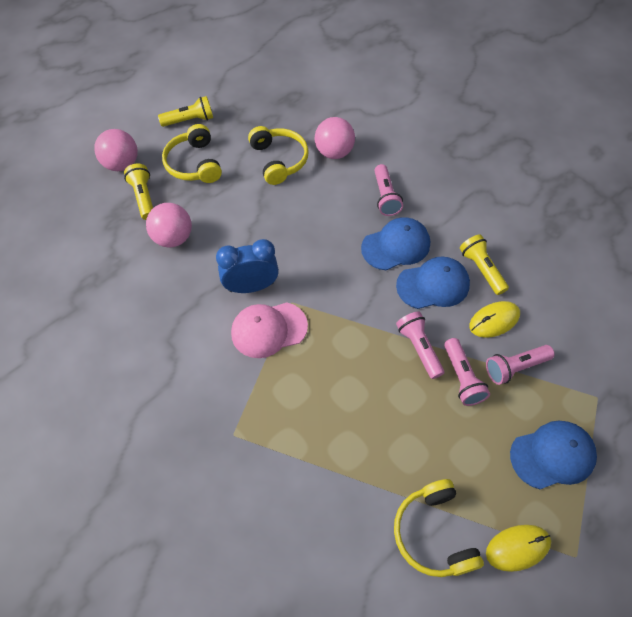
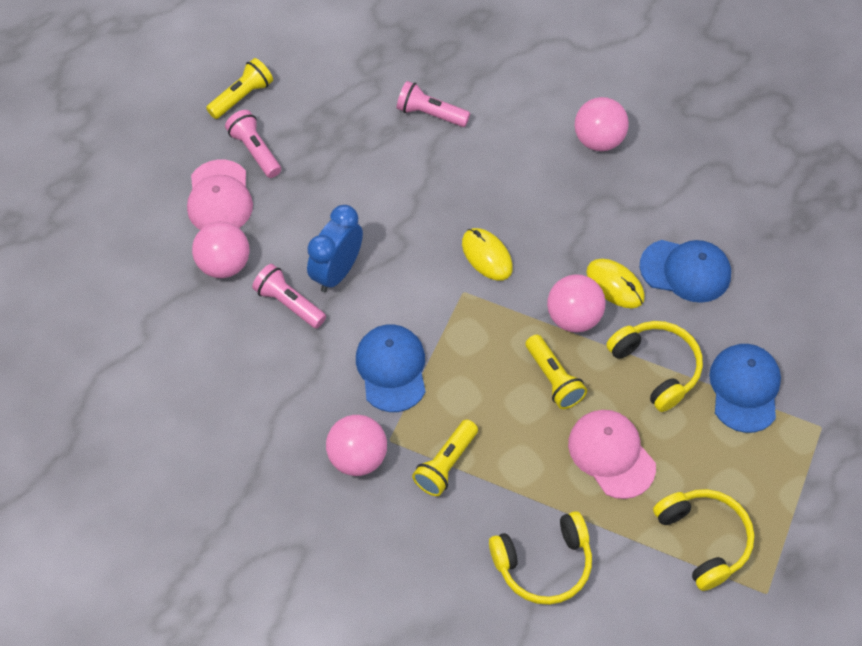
pink ball: 3 -> 4
pink cap: 1 -> 2
pink flashlight: 4 -> 3

